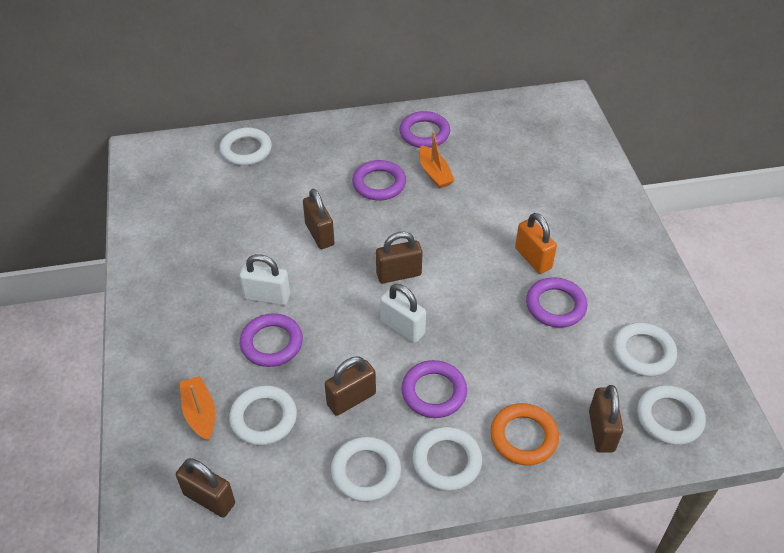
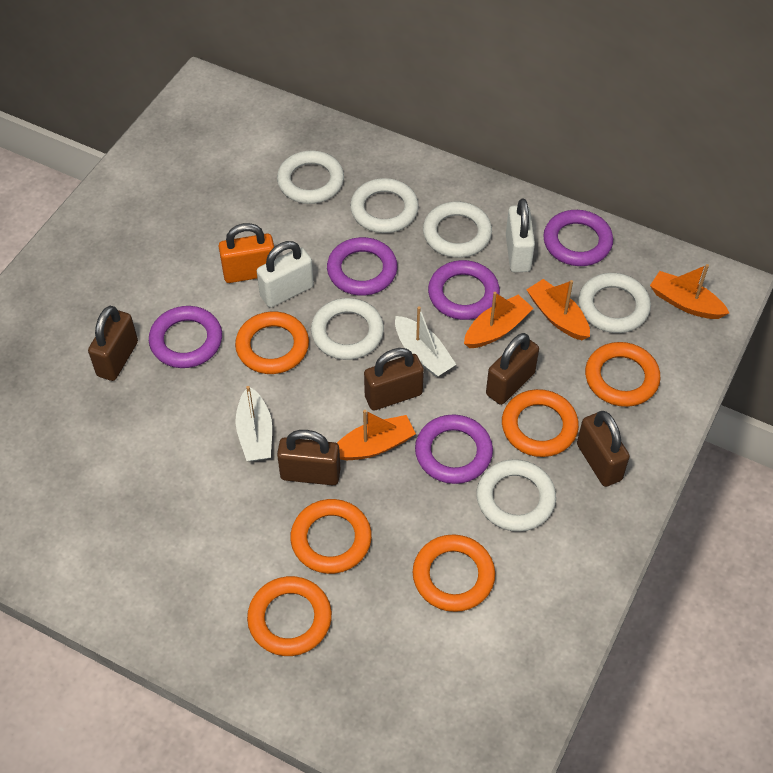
orange boat: 2 -> 4
orange ring: 1 -> 6
white boat: 0 -> 2

